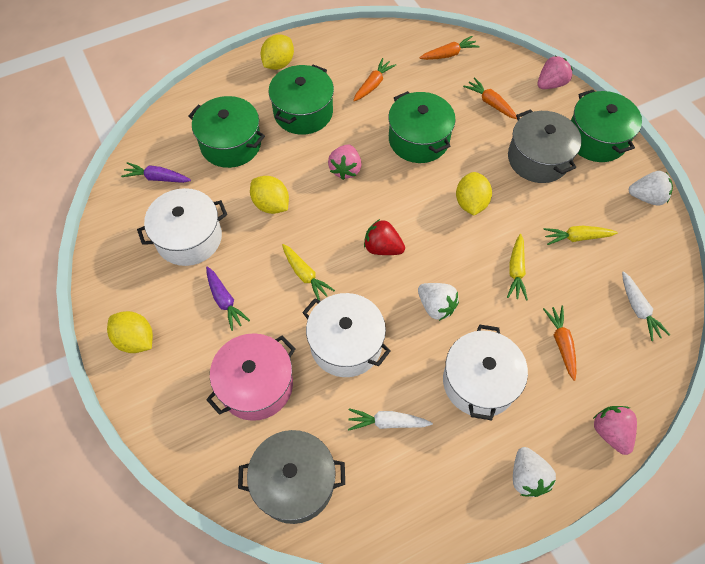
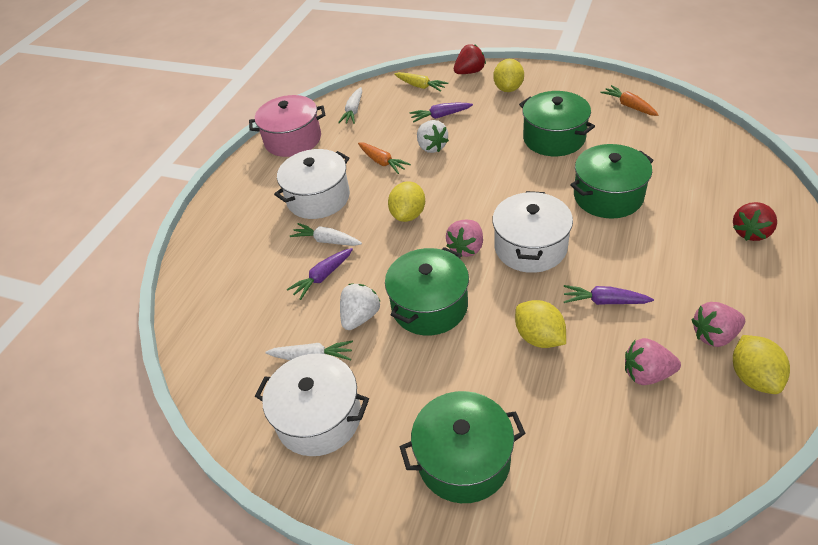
grey pot: 2 -> 0
orange carrot: 4 -> 2
purple carrot: 2 -> 3
red strawberry: 1 -> 2
white carrot: 2 -> 3
white strawberry: 3 -> 2
yellow carrot: 3 -> 1

